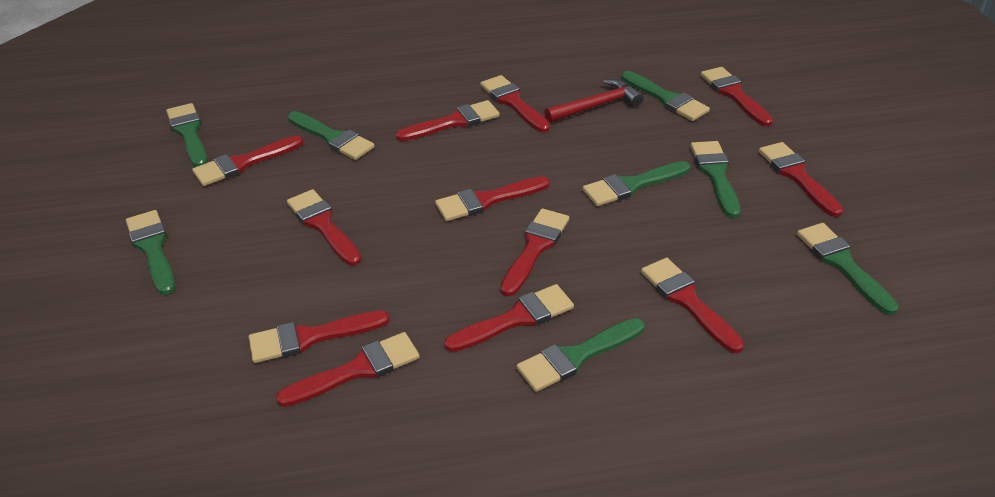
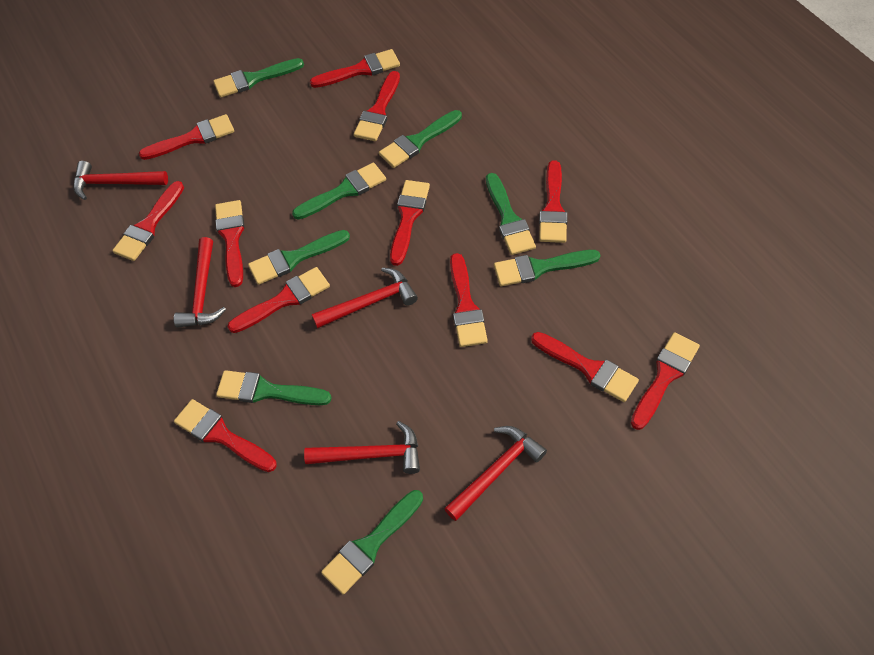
red hammer: 1 -> 5

